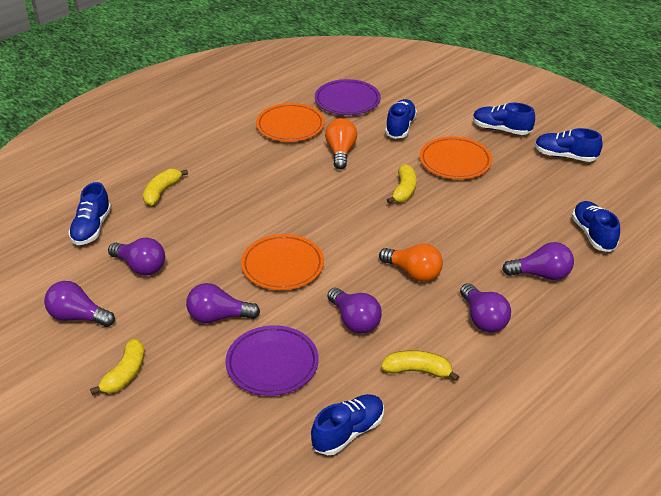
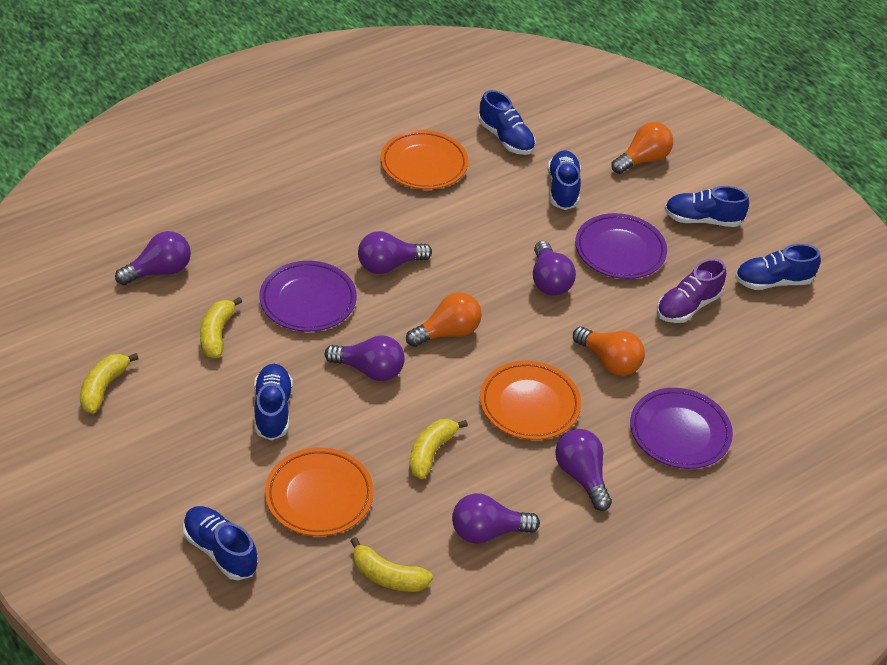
orange light bulb: 2 -> 3
purple plate: 2 -> 3
purple shoe: 0 -> 1

